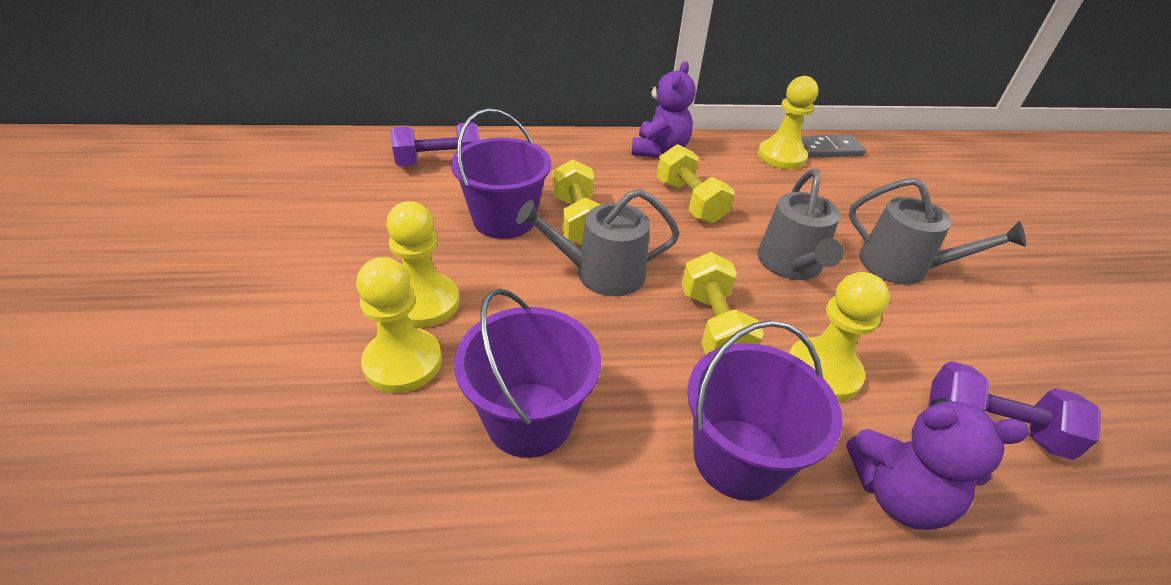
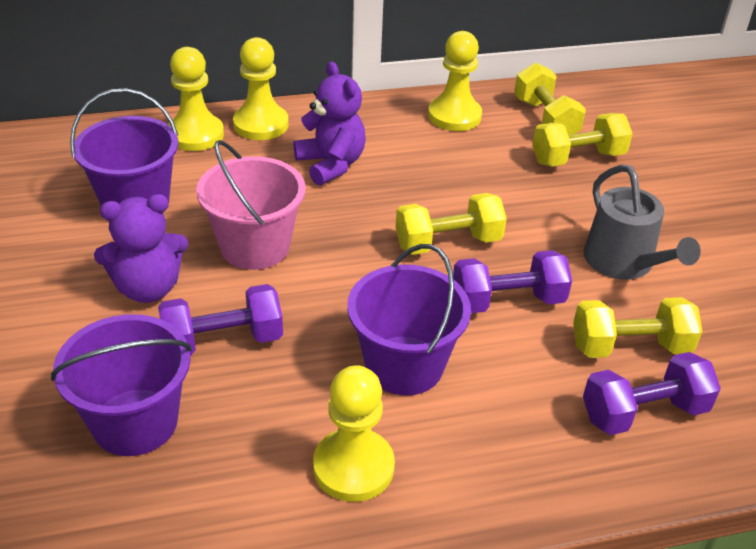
grey domino: 1 -> 0
grey watering can: 3 -> 1
pink bucket: 0 -> 1
purple dumbbell: 2 -> 3
yellow dumbbell: 3 -> 4

